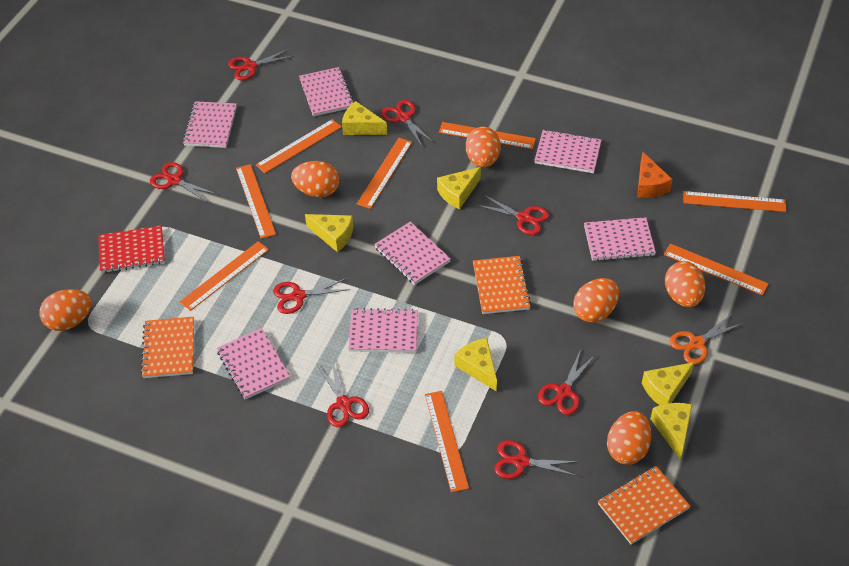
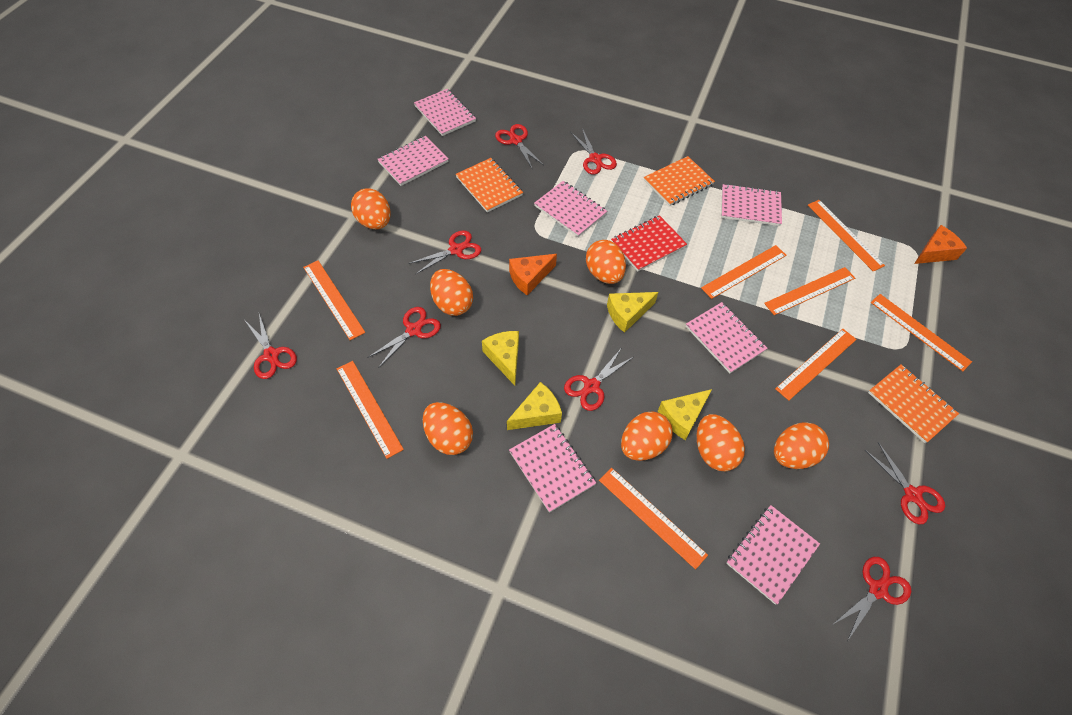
orange cheese: 1 -> 2
orange egg: 6 -> 7
orange scissors: 1 -> 0
yellow cheese: 6 -> 4

